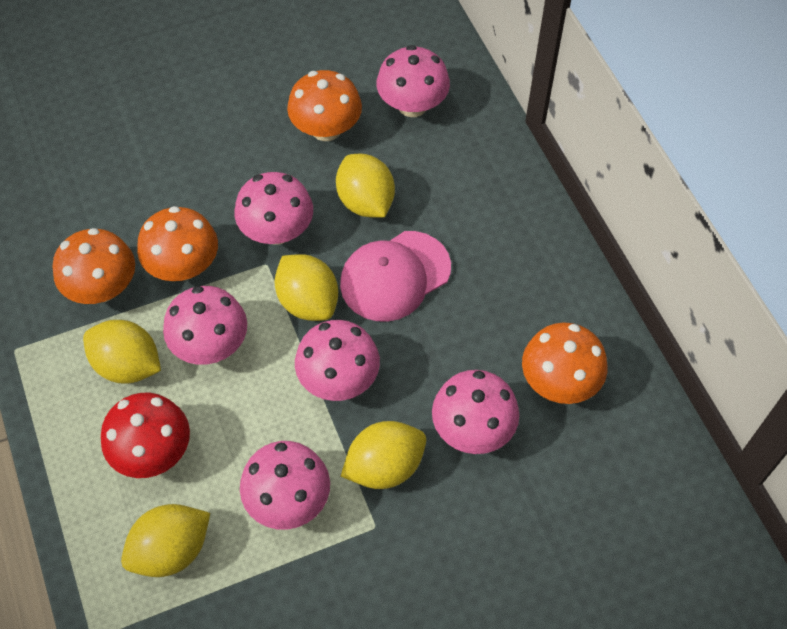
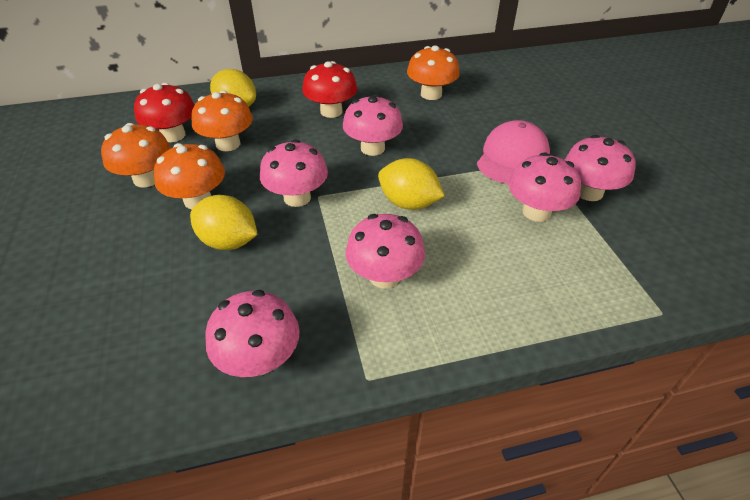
red mushroom: 1 -> 2
yellow lemon: 5 -> 3

